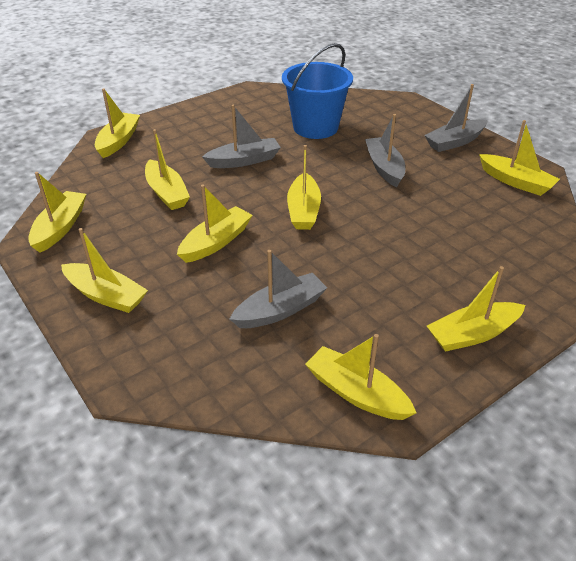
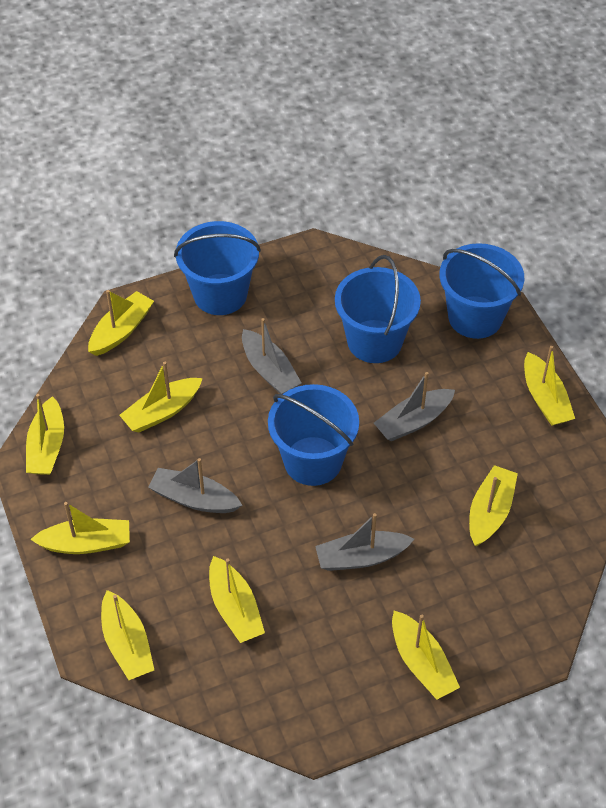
blue bucket: 1 -> 4

